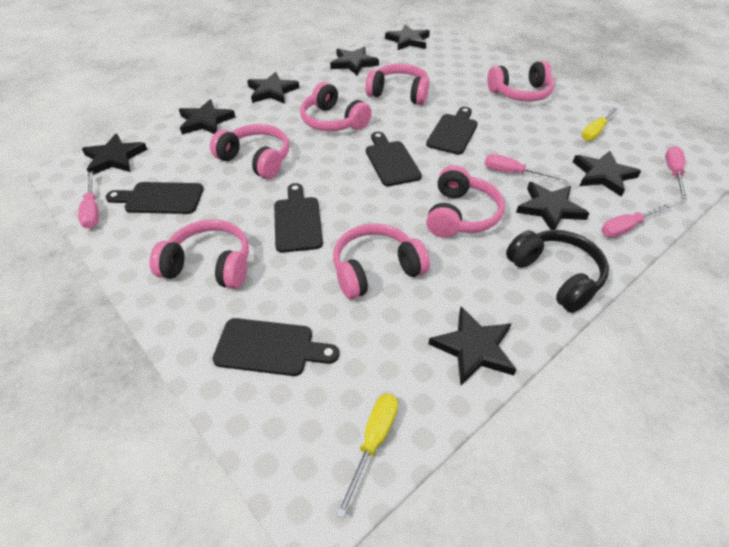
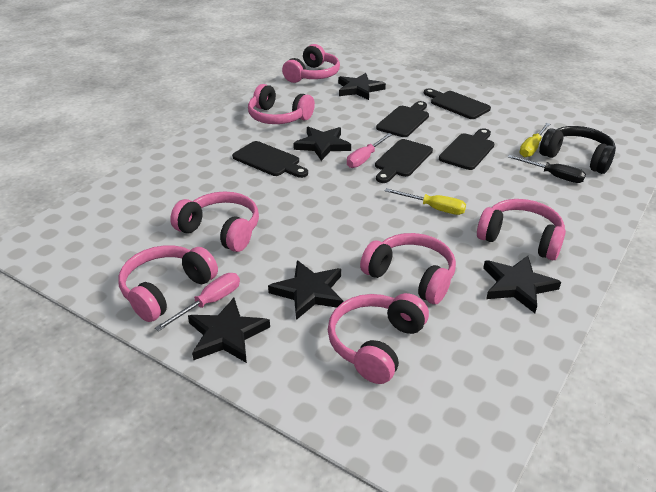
black screwdriver: 0 -> 1
black star: 8 -> 5
pink screwdriver: 4 -> 2

